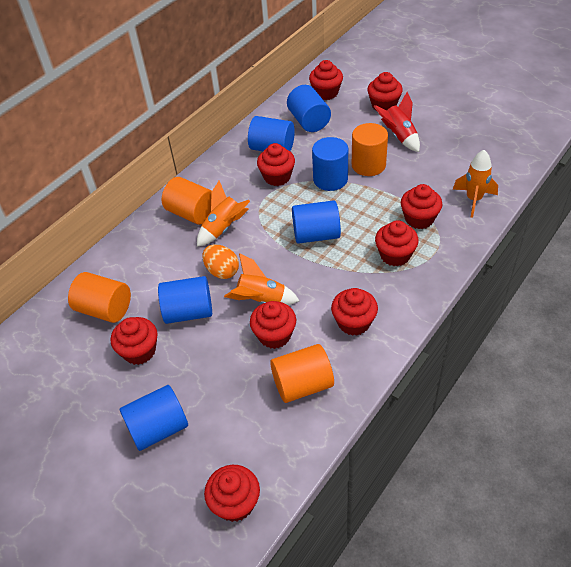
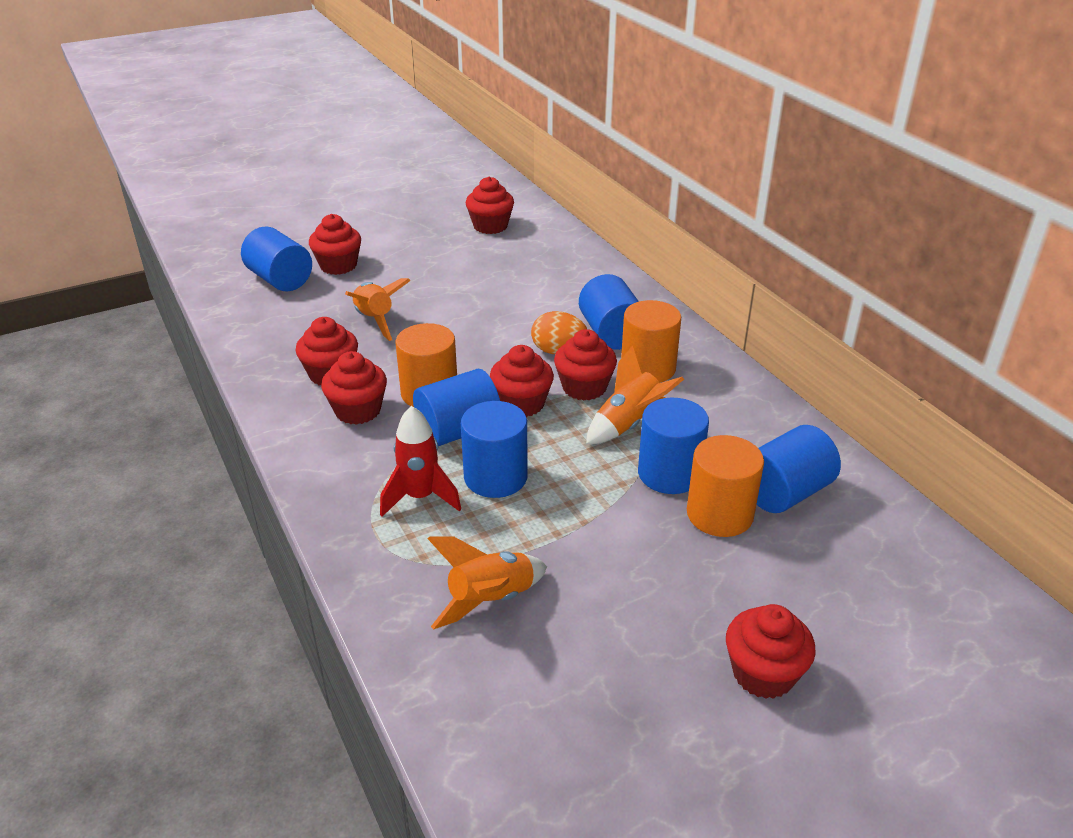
orange cylinder: 4 -> 3
red cupcake: 9 -> 7

